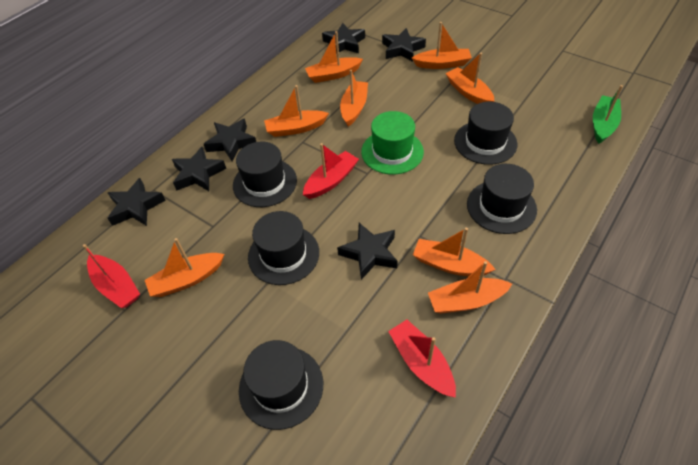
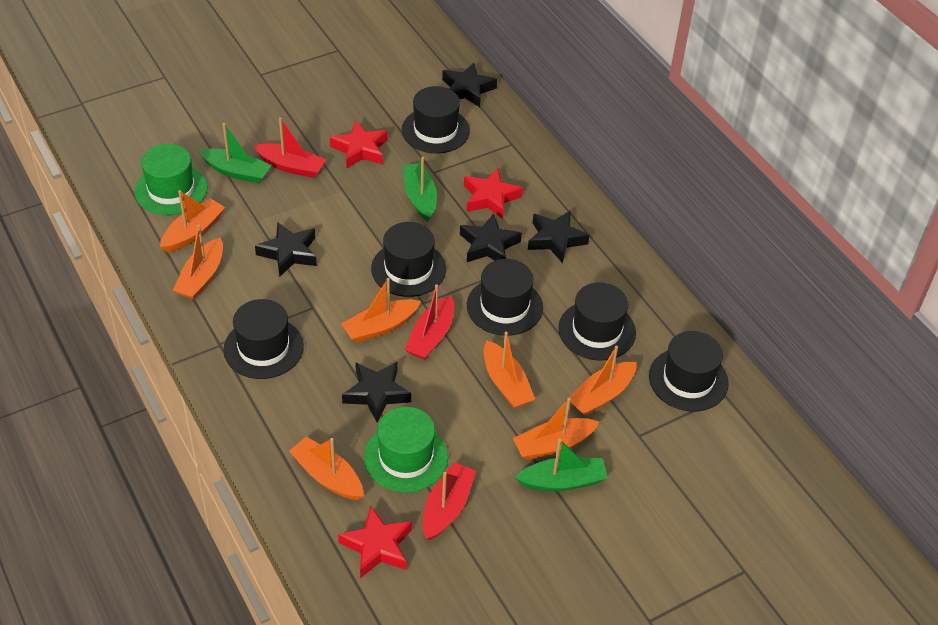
black hat: 5 -> 6
black star: 6 -> 5
green boat: 1 -> 3
green hat: 1 -> 2
orange boat: 8 -> 7
red star: 0 -> 3

